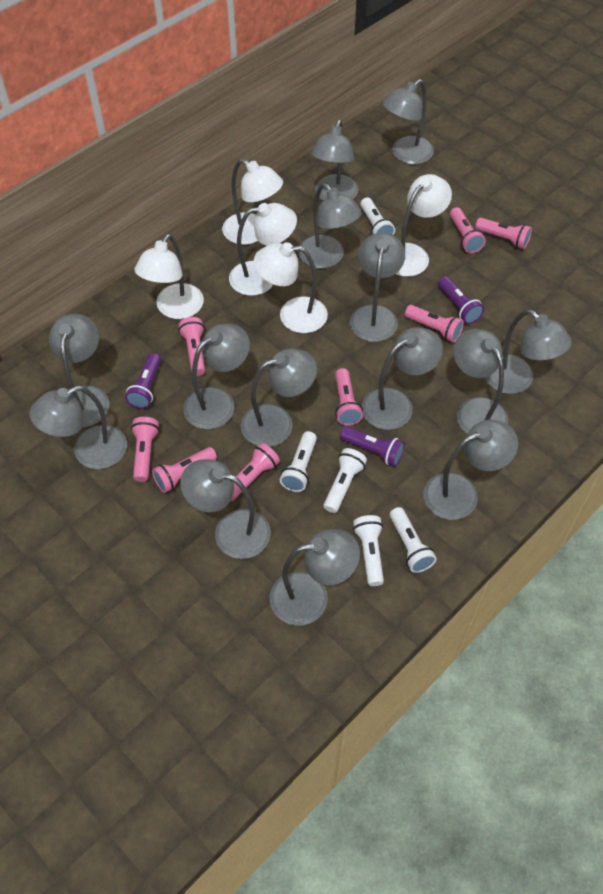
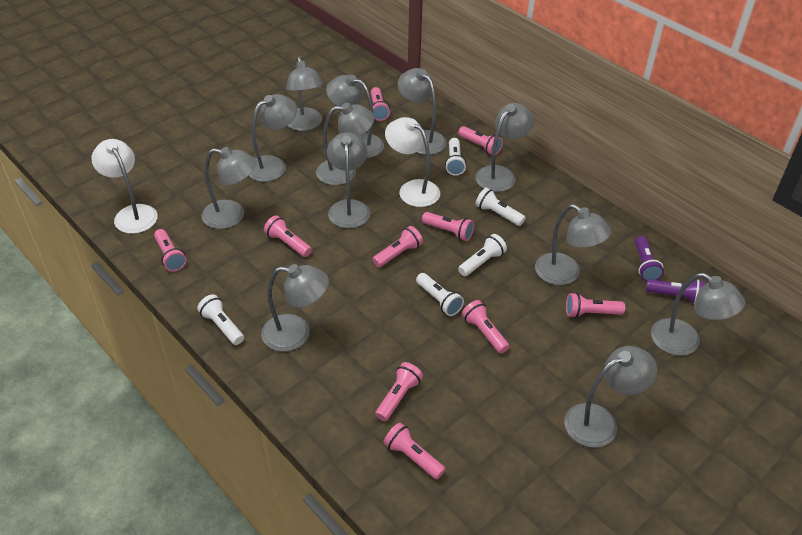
grey lamp: 14 -> 12
pink flashlight: 8 -> 10
purple flashlight: 3 -> 2
white lamp: 5 -> 2

